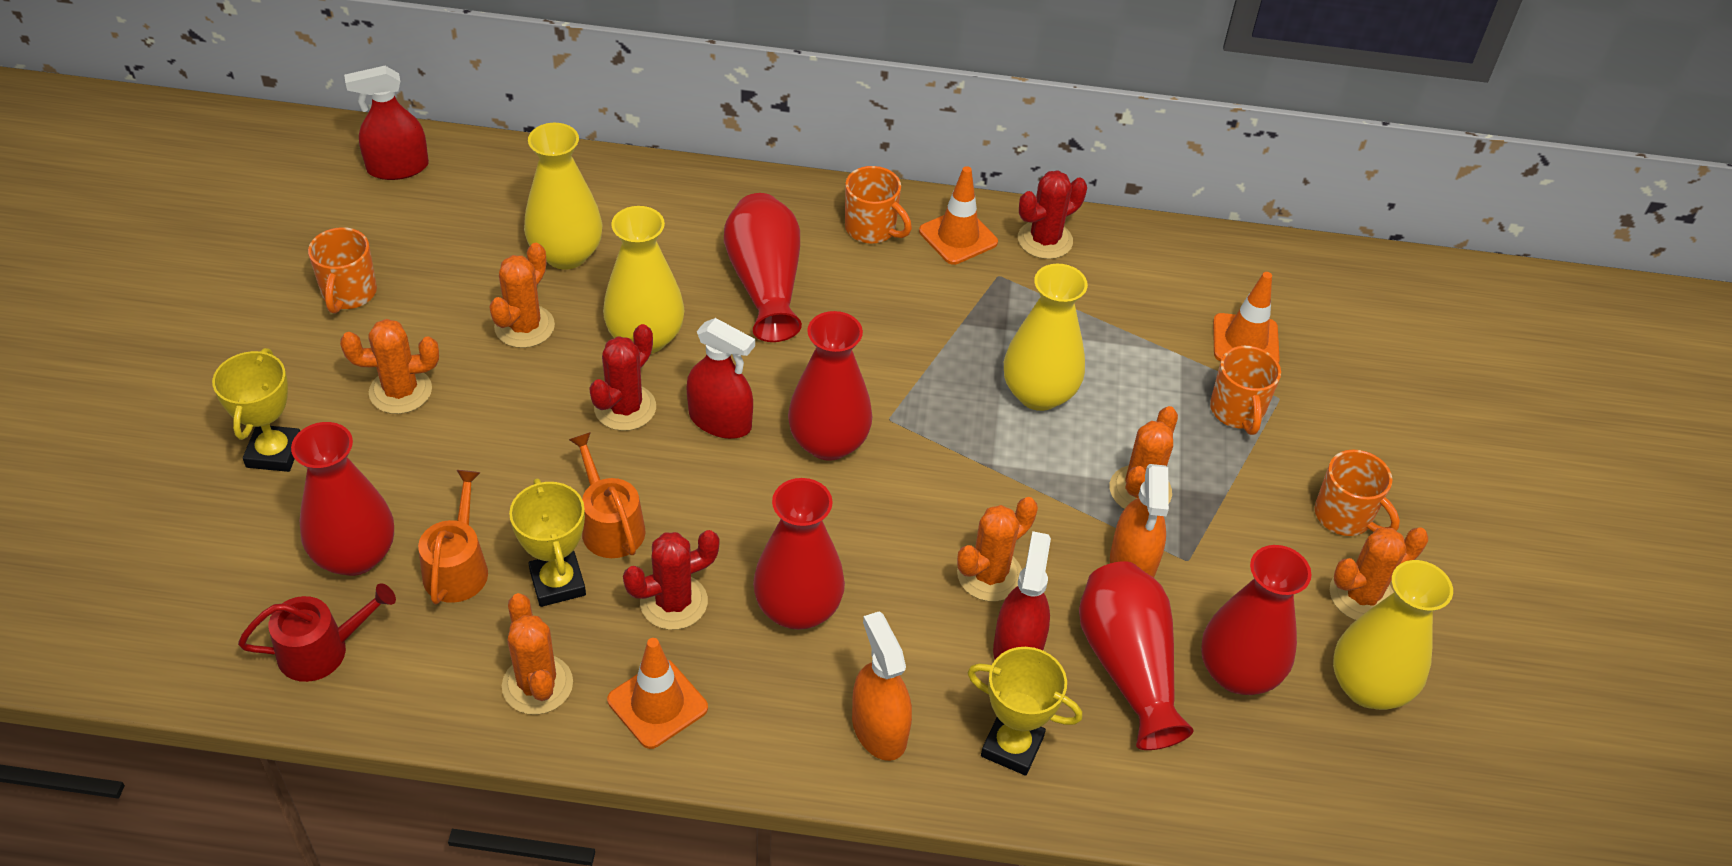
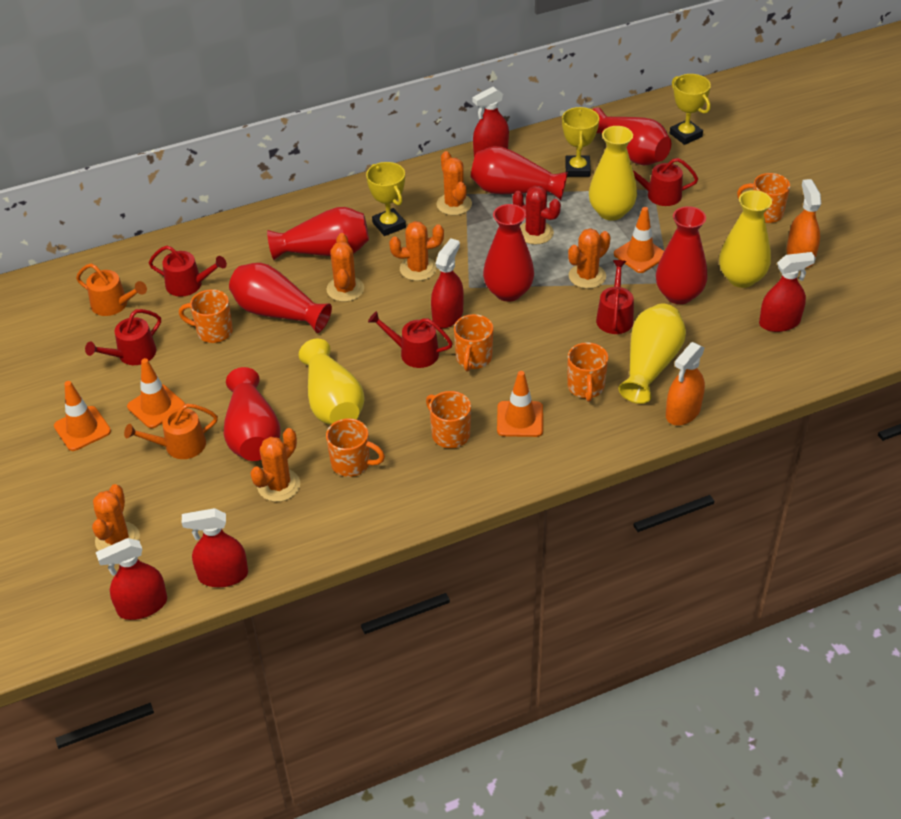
orange mug: 4 -> 6
orange traffic cone: 3 -> 4
red cactus: 3 -> 1
red spray bottle: 3 -> 5
red vase: 6 -> 7
red watering can: 1 -> 5

